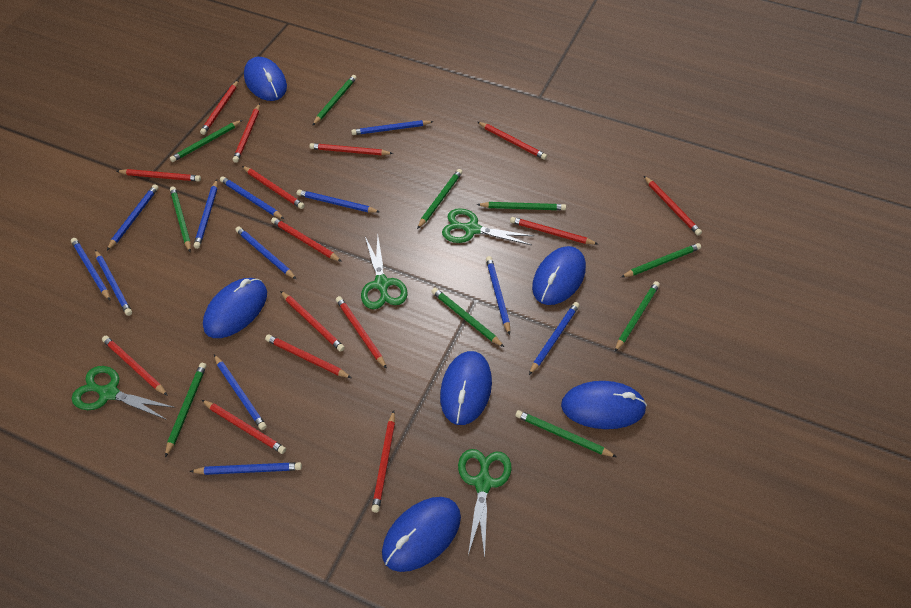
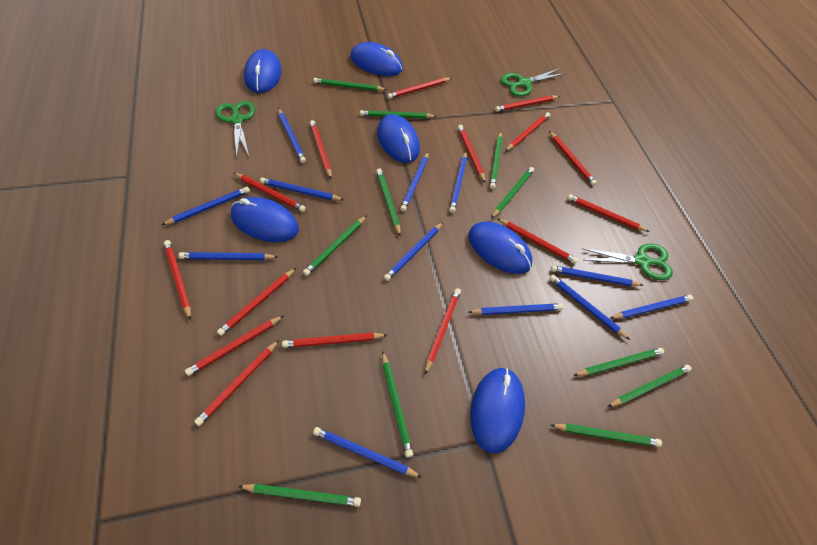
green pencil: 10 -> 11
green scissors: 4 -> 3

